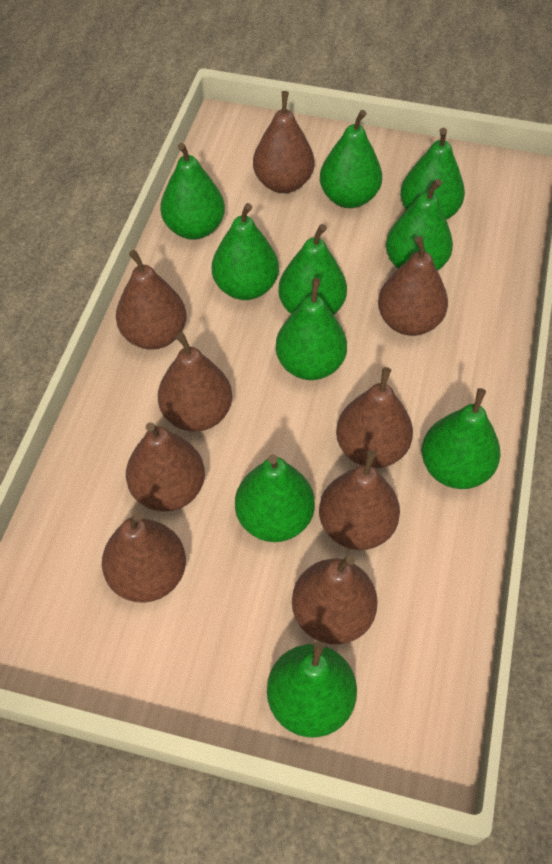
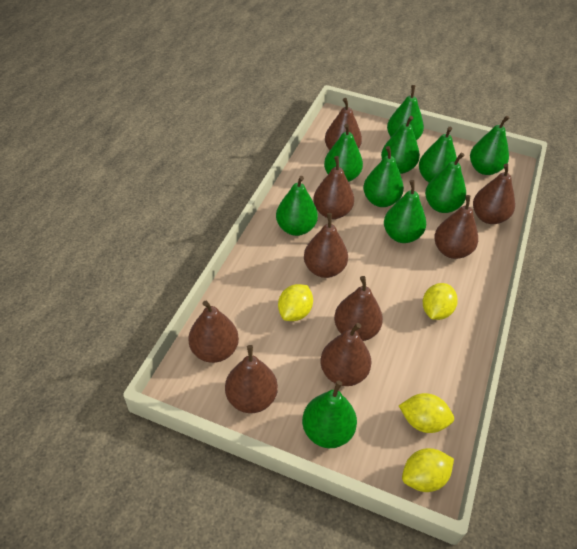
yellow lemon: 0 -> 4

